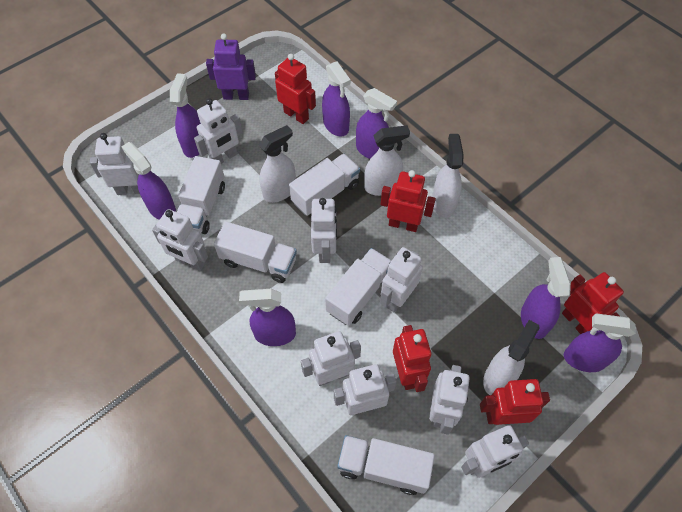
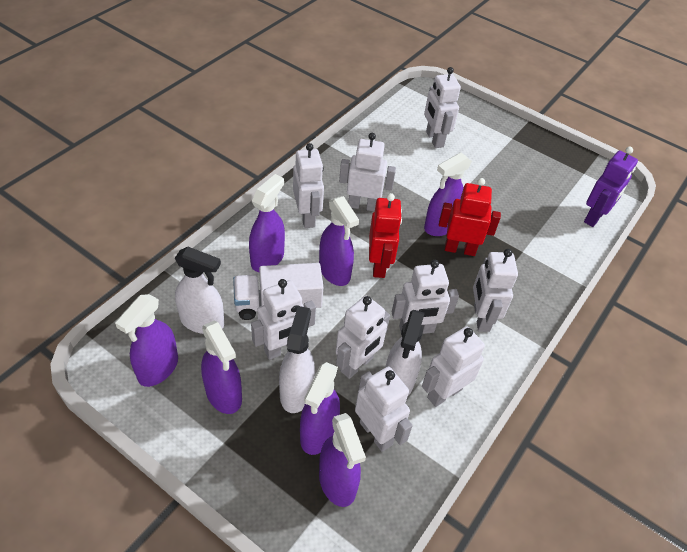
red robot: 5 -> 2
white spray bottle: 4 -> 3
white truck: 5 -> 1

